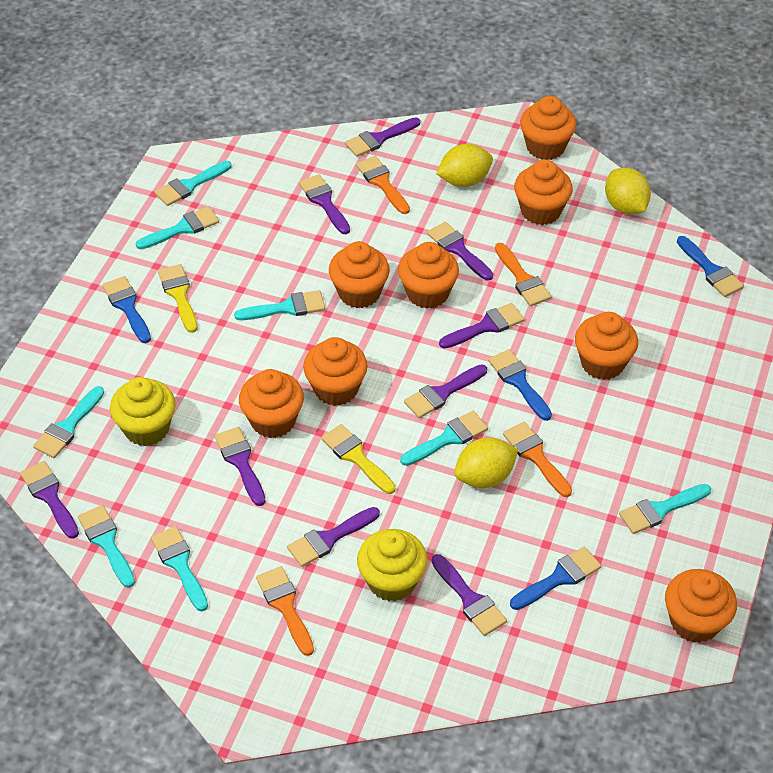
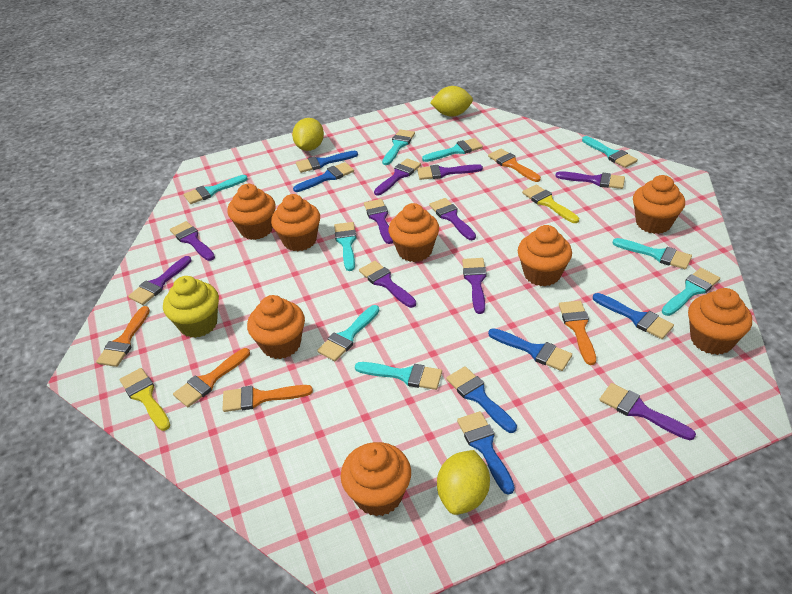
blue brush: 4 -> 6
orange brush: 4 -> 5
purple brush: 9 -> 10
turquoise brush: 8 -> 9
yellow cupcake: 2 -> 1

